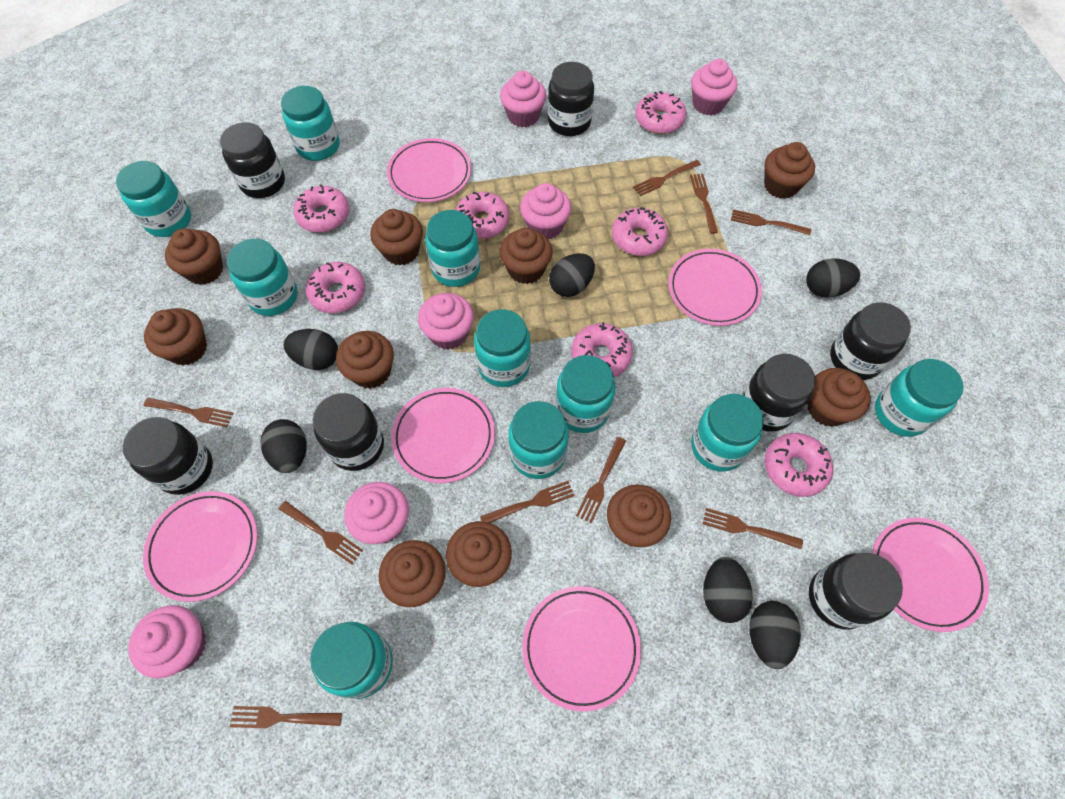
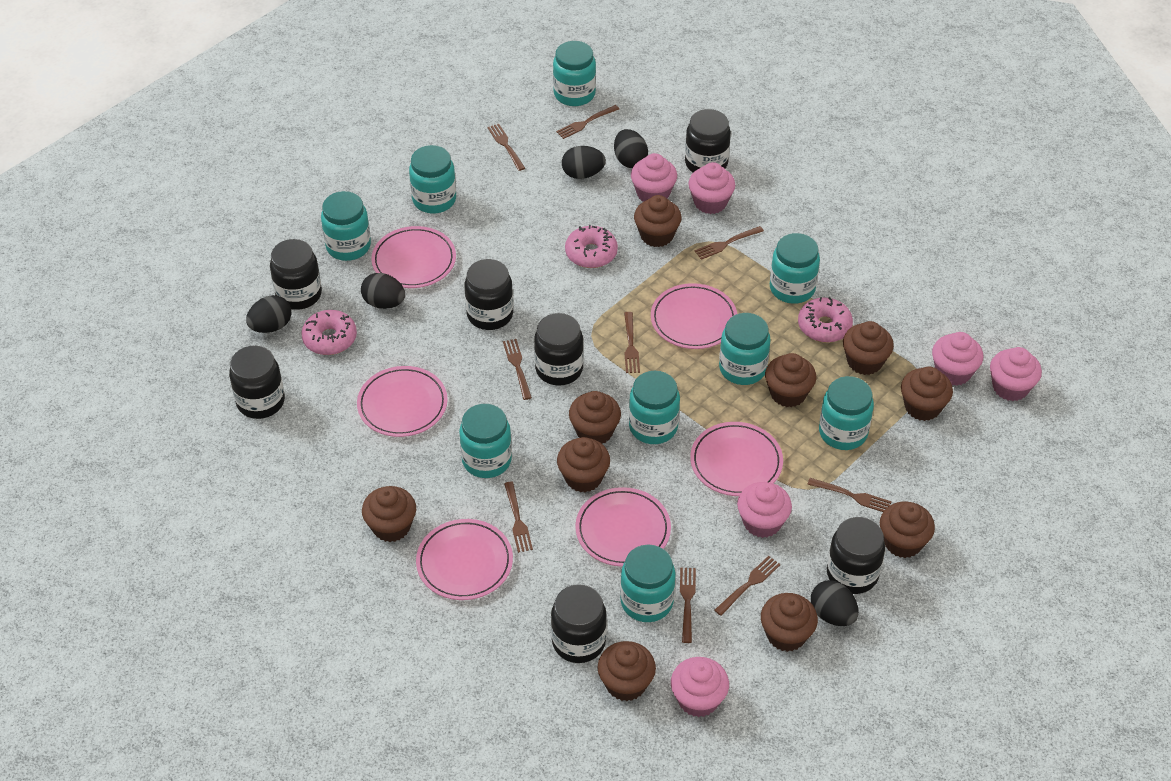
black egg: 6 -> 5
pink donut: 7 -> 3
turquoise jar: 10 -> 9

